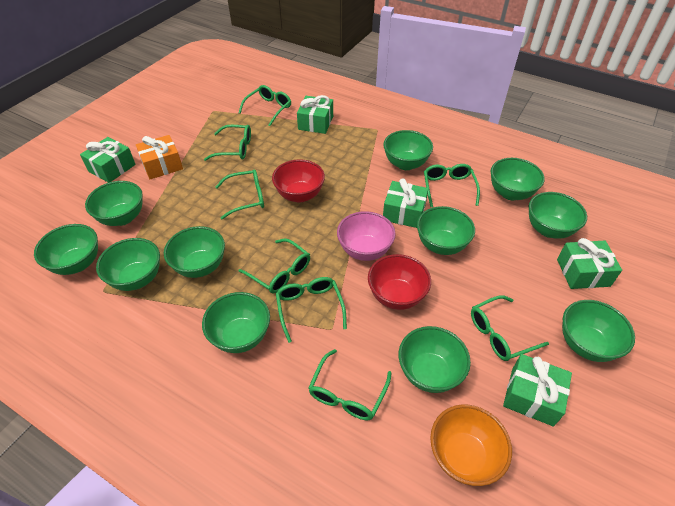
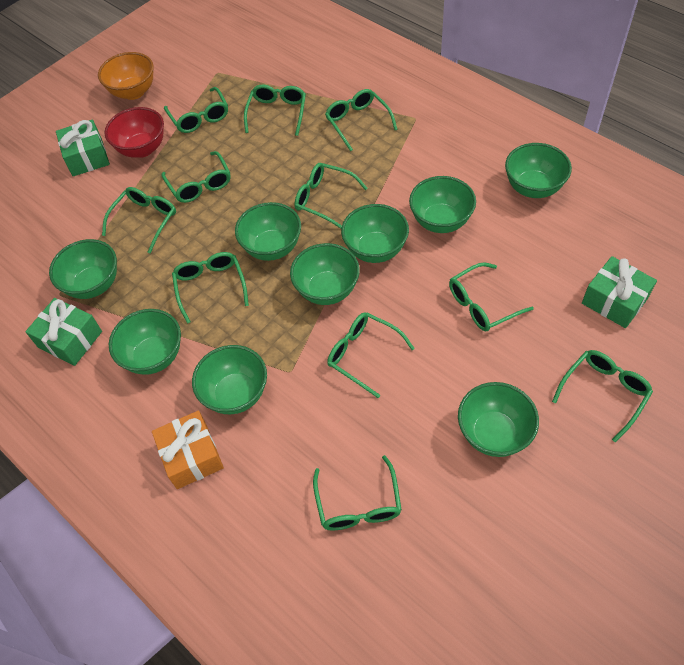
green bowl: 11 -> 9
green gift: 5 -> 3
green glasses: 8 -> 11
pink bowl: 1 -> 0
red bowl: 2 -> 1

